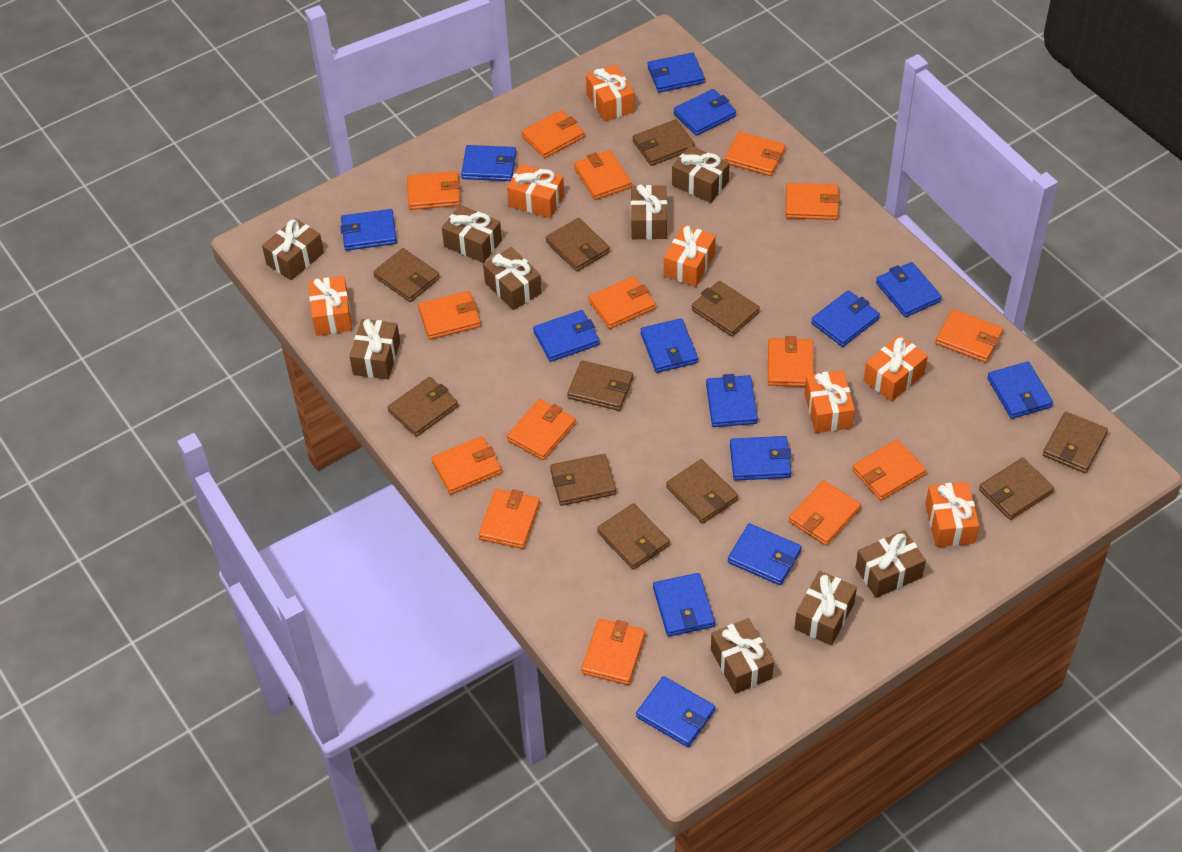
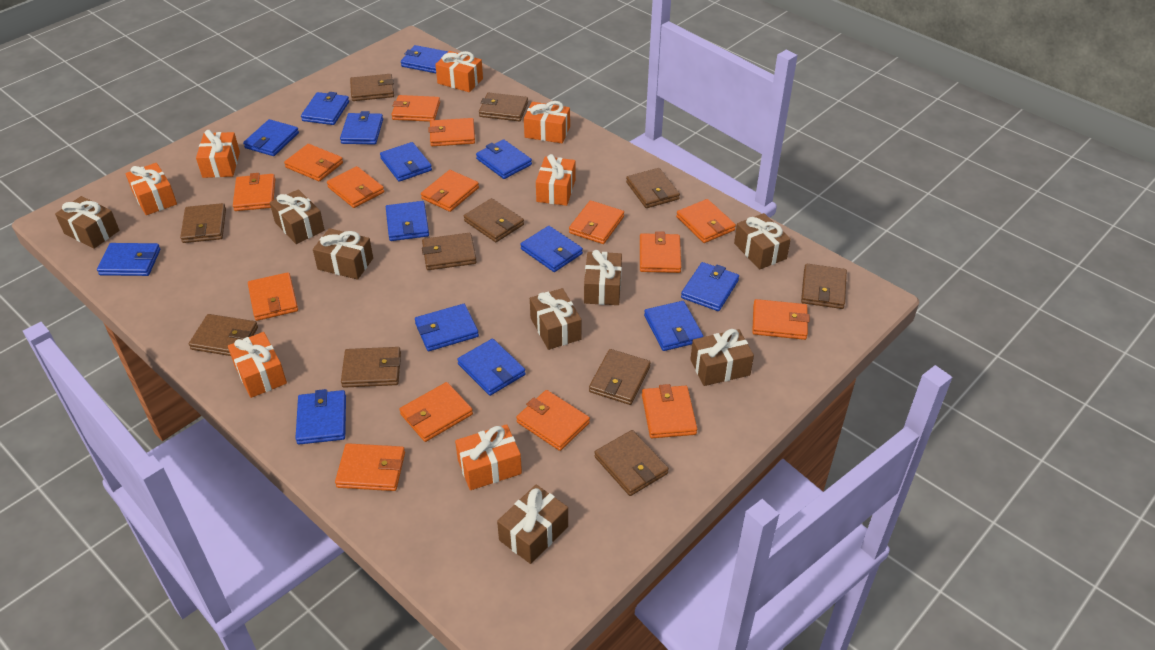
brown gift: 9 -> 8

